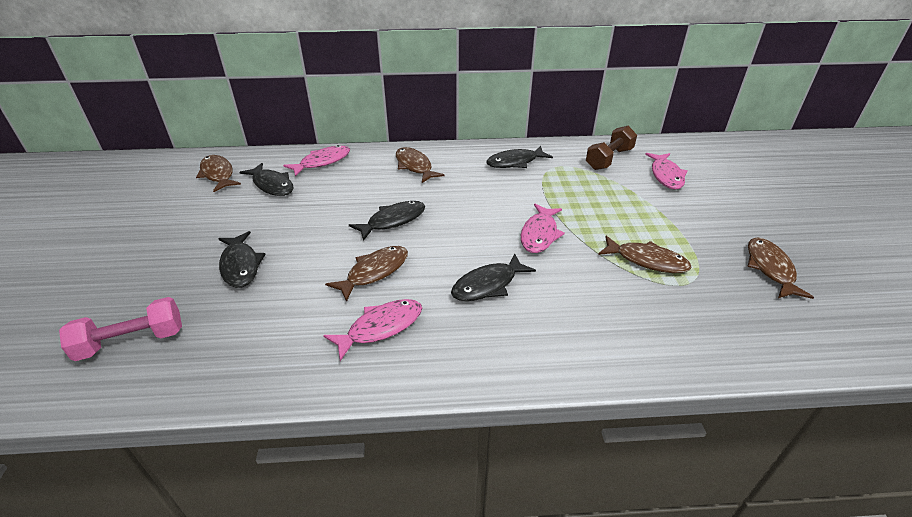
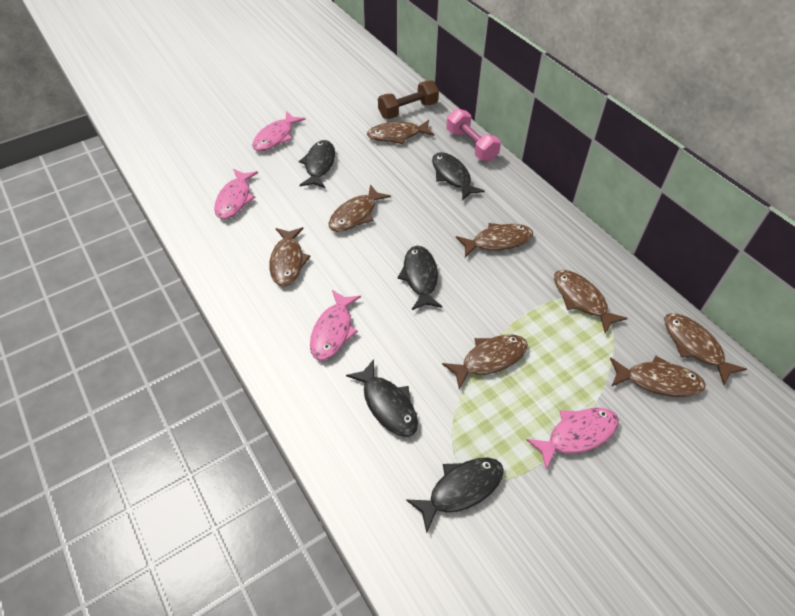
brown fish: 5 -> 8

